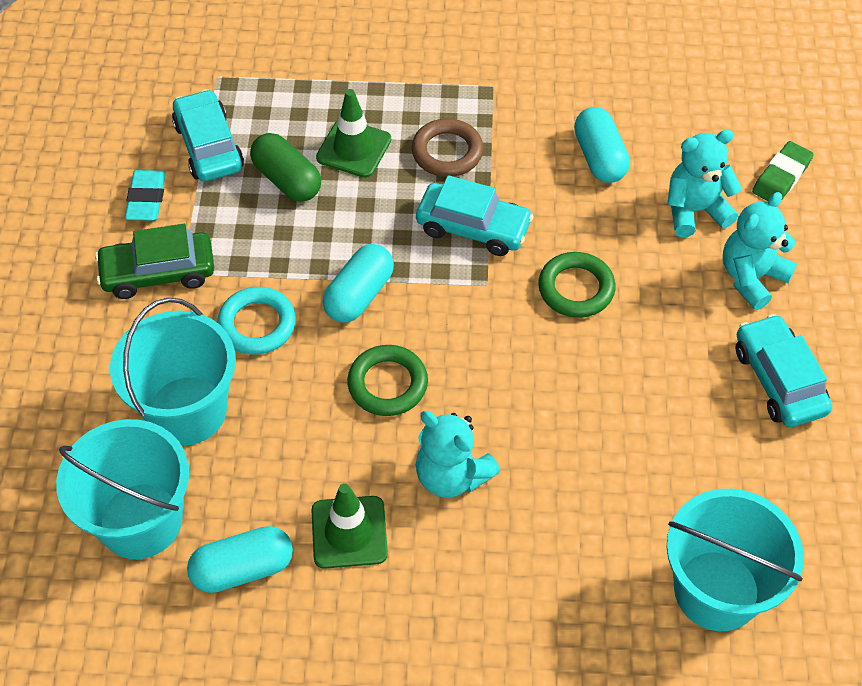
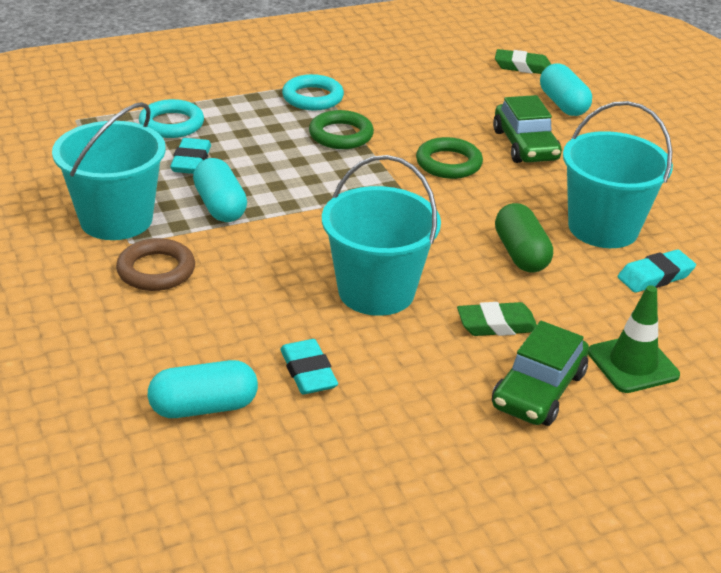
green car: 1 -> 2
green eraser: 1 -> 2
green traffic cone: 2 -> 1
turquoise car: 3 -> 0
turquoise eraser: 1 -> 3
turquoise ring: 1 -> 2
turquoise teddy bear: 3 -> 0

